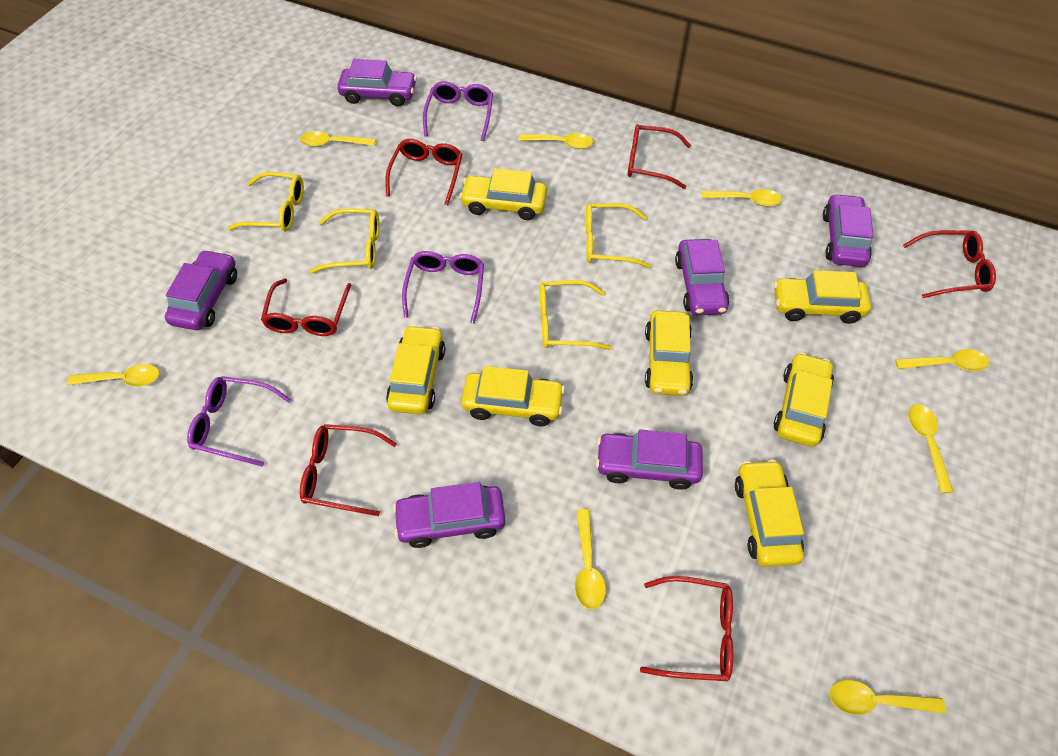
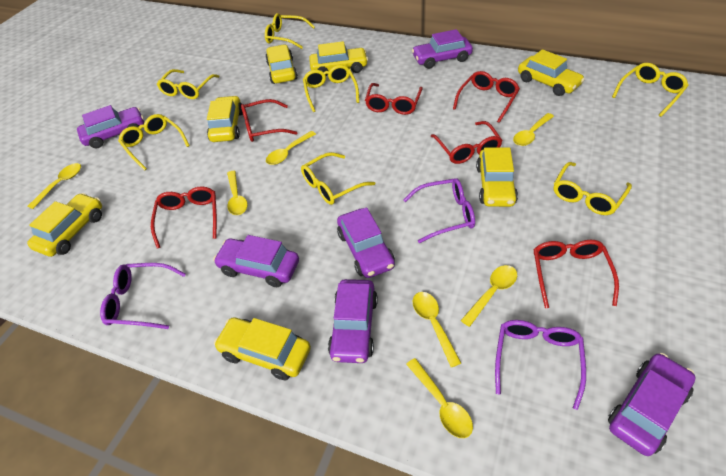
yellow glasses: 4 -> 7
yellow spoon: 8 -> 7

